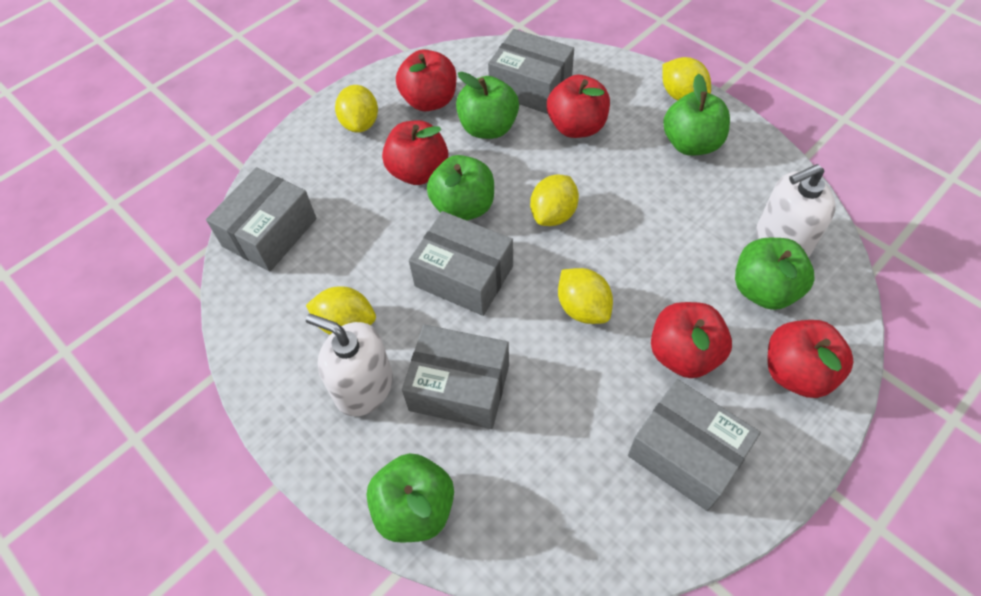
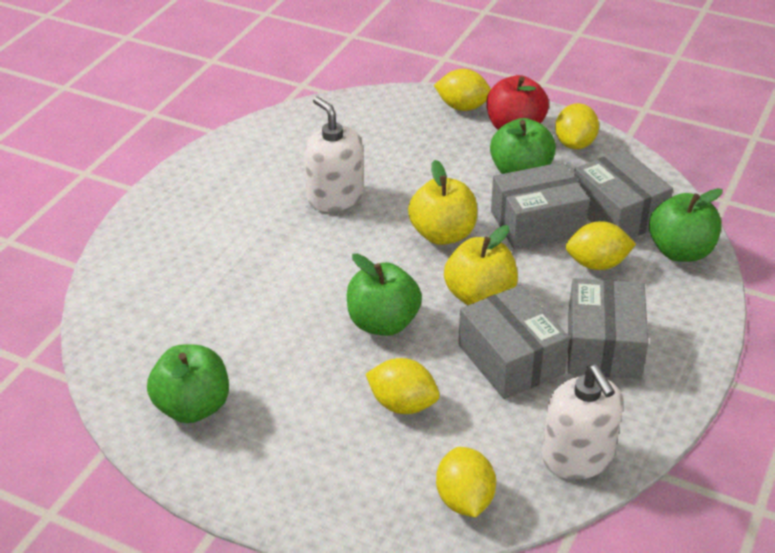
green apple: 5 -> 4
grey box: 5 -> 4
red apple: 5 -> 1
yellow apple: 0 -> 2

